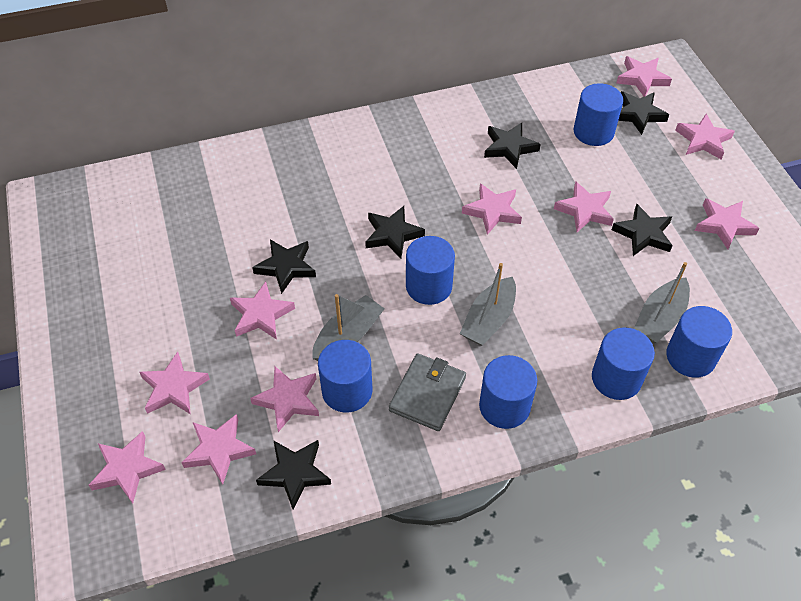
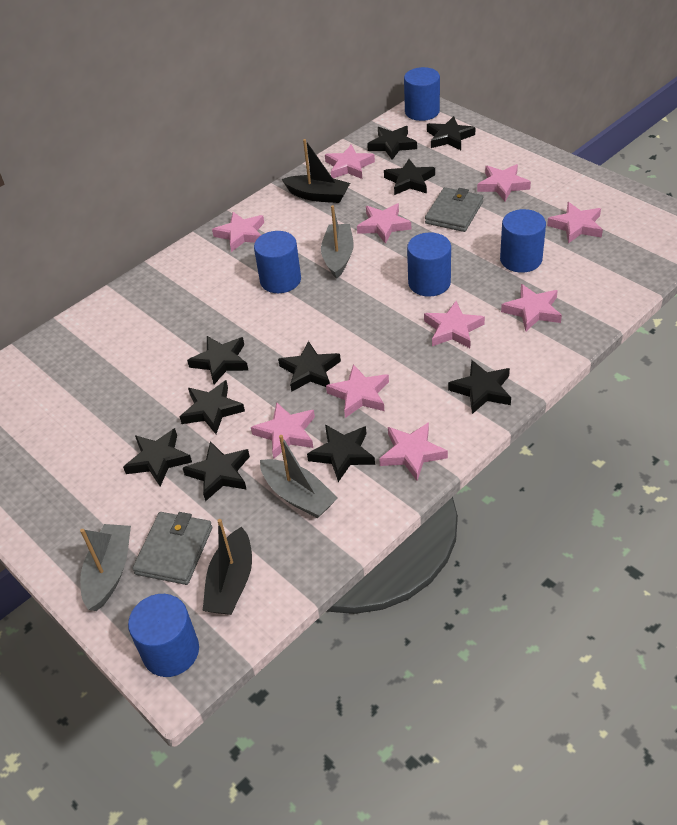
black boat: 0 -> 2
black star: 6 -> 10
blue cylinder: 6 -> 5
grey wallet: 1 -> 2

